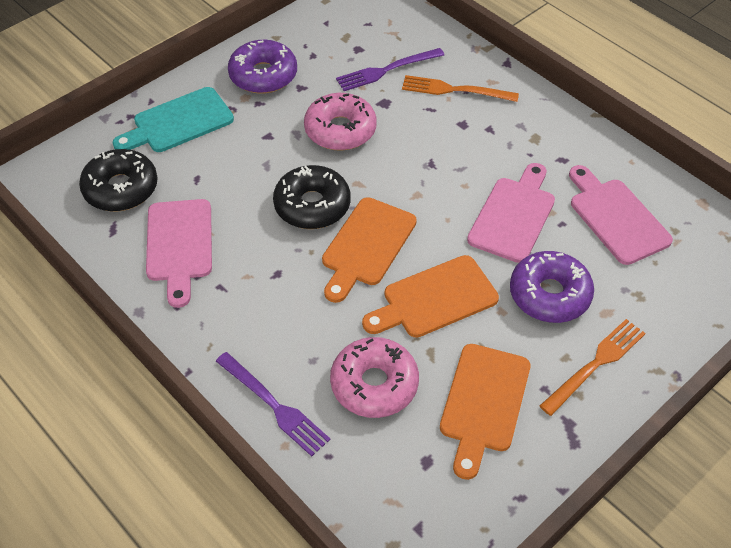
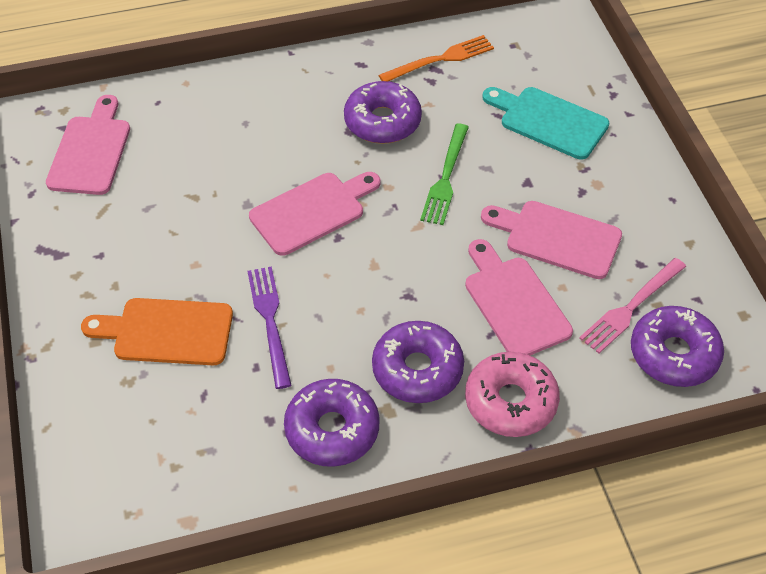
black donut: 2 -> 0
green fork: 0 -> 1
orange cutting board: 3 -> 1
orange fork: 2 -> 1
pink cutting board: 3 -> 4
pink donut: 2 -> 1
pink fork: 0 -> 1
purple donut: 2 -> 4
purple fork: 2 -> 1

